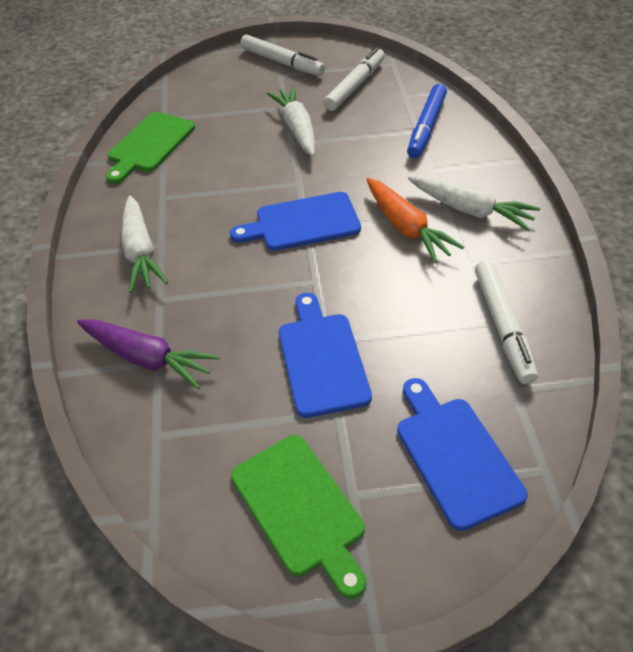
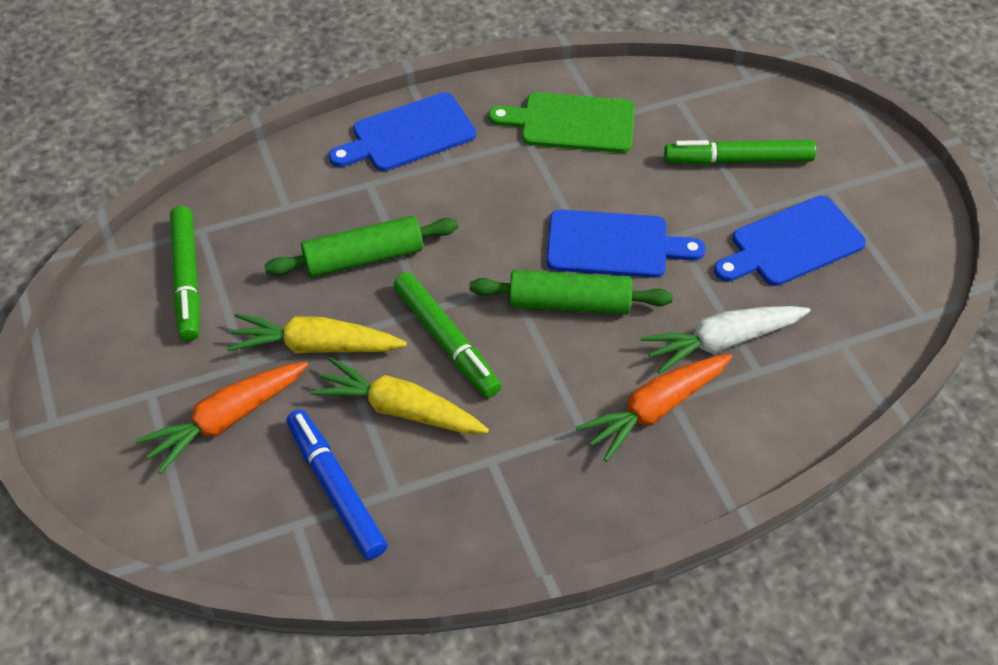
green cutting board: 2 -> 1
green marker: 0 -> 3
green rolling pin: 0 -> 2
orange carrot: 1 -> 2
purple carrot: 1 -> 0
white carrot: 3 -> 1
white marker: 3 -> 0
yellow carrot: 0 -> 2

